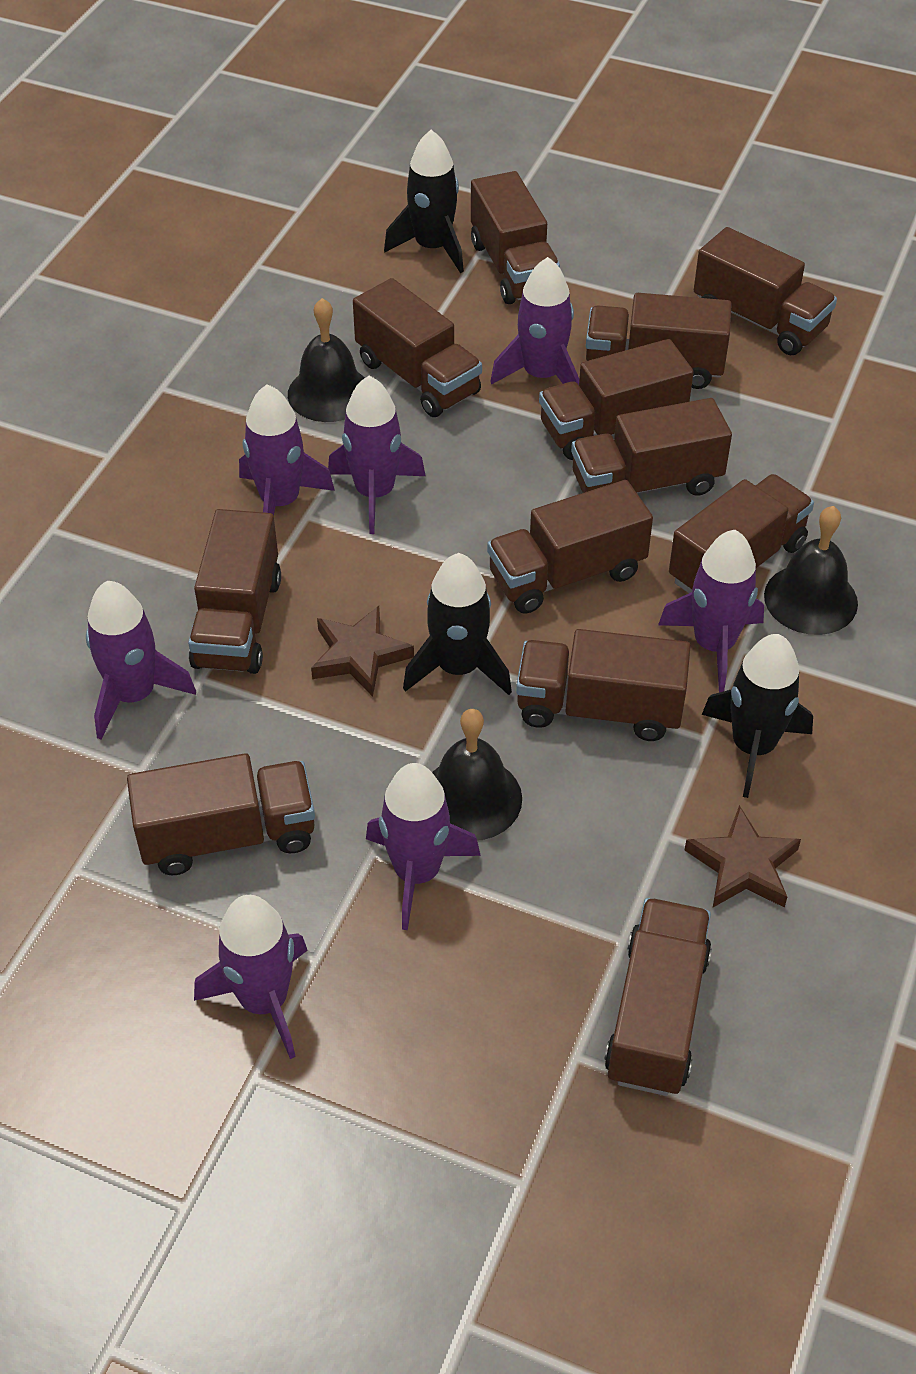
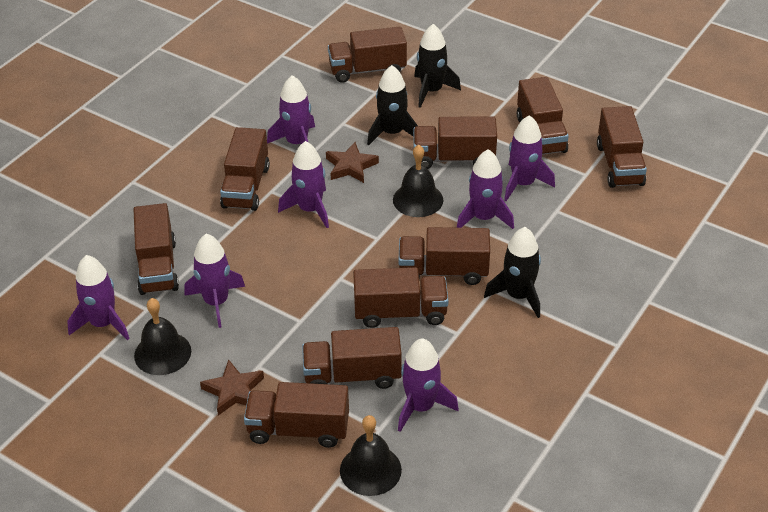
brown truck: 12 -> 10

